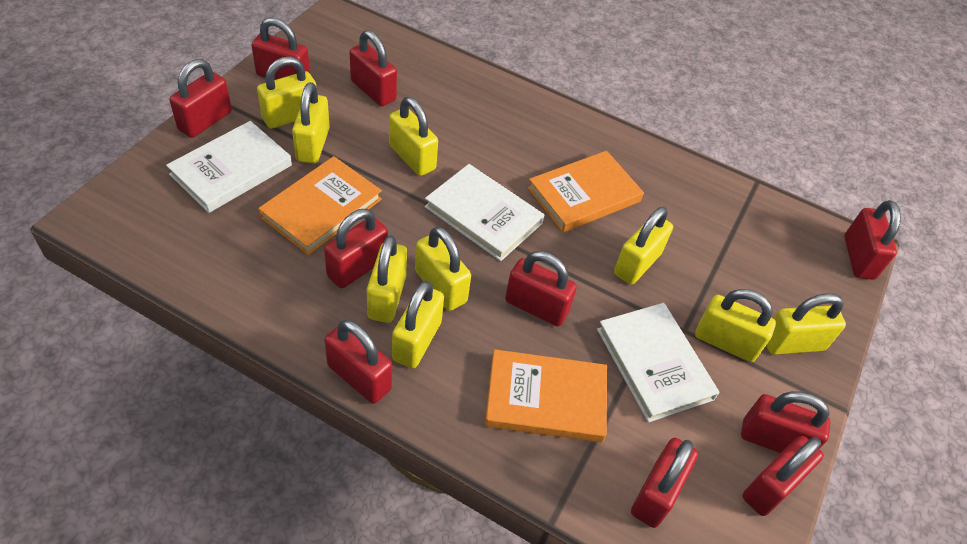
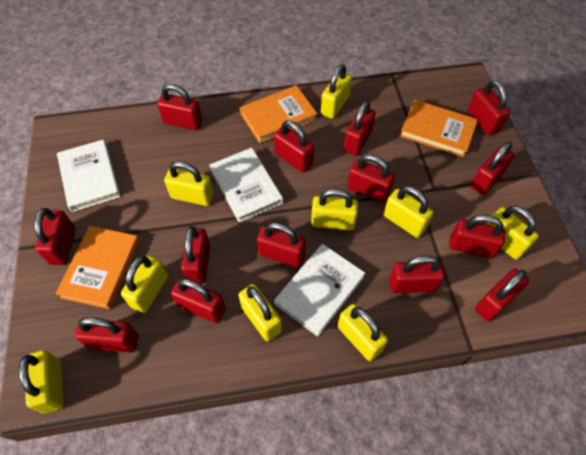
red padlock: 10 -> 14

